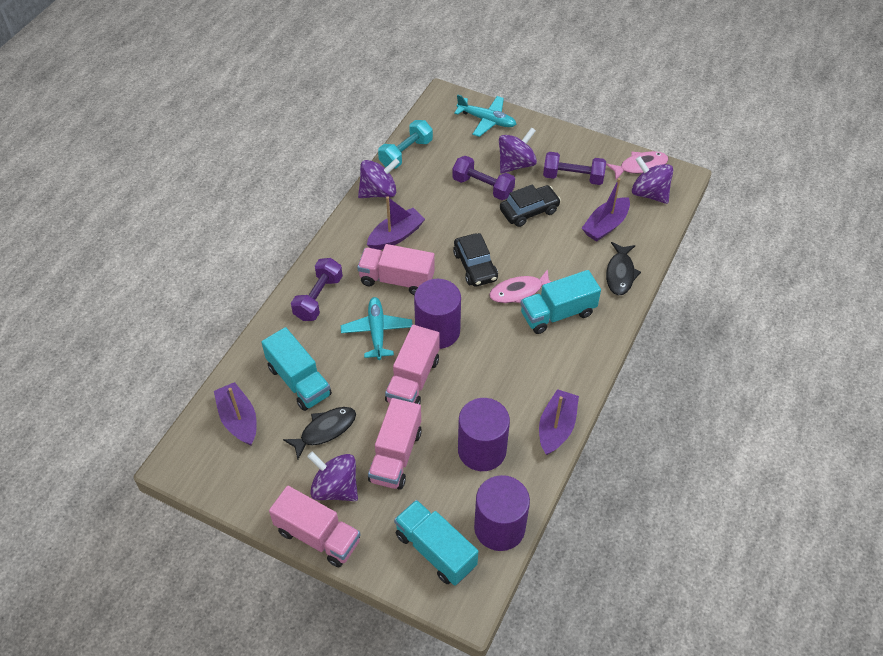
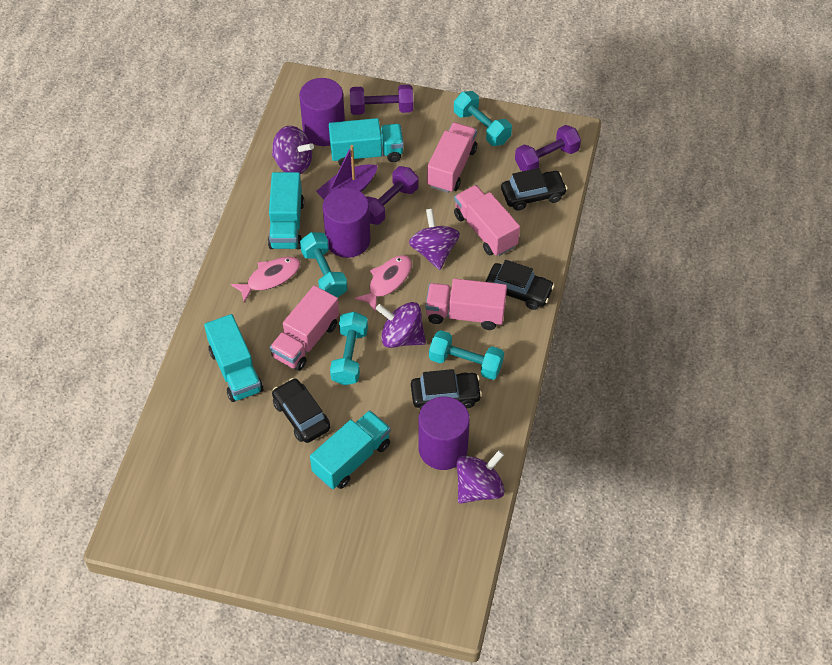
black car: 2 -> 4
black fish: 2 -> 0
purple boat: 4 -> 1
turquoise dumbbell: 1 -> 4
turquoise plane: 2 -> 0
turquoise truck: 3 -> 4

